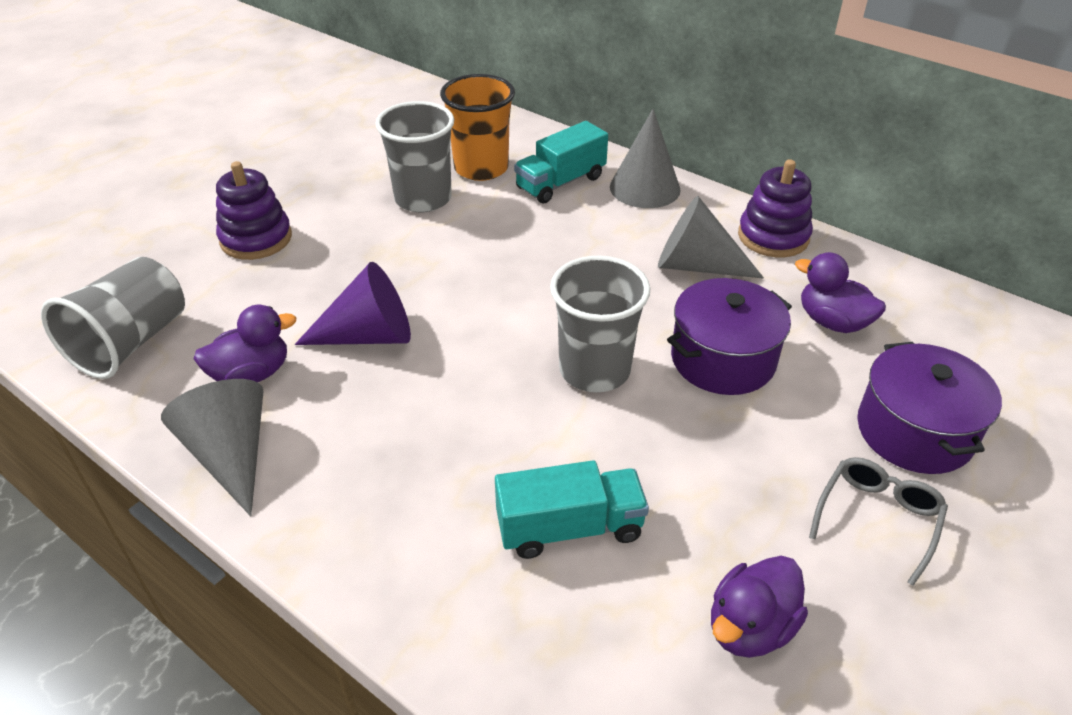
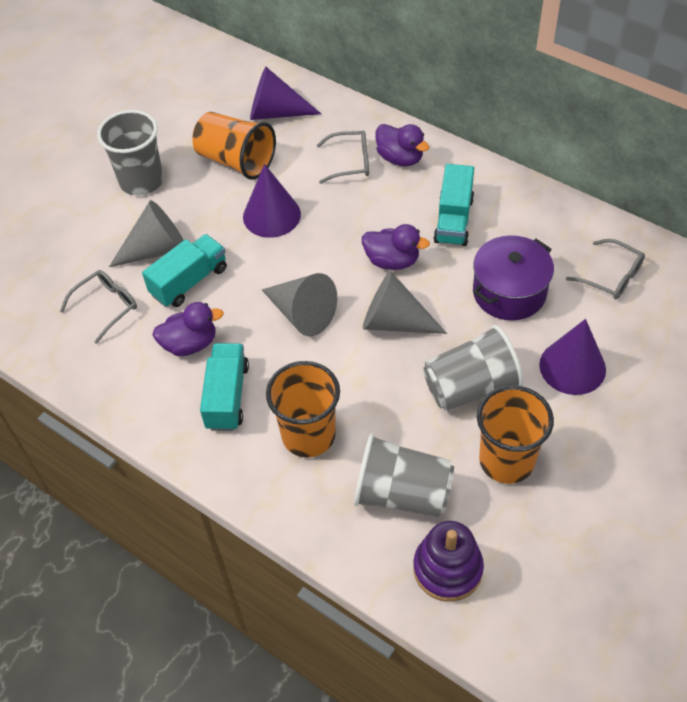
grey glasses: 1 -> 3
orange cup: 1 -> 3
purple cone: 1 -> 3
purple pot: 2 -> 1
purple stacking toy: 2 -> 1
turquoise truck: 2 -> 3

